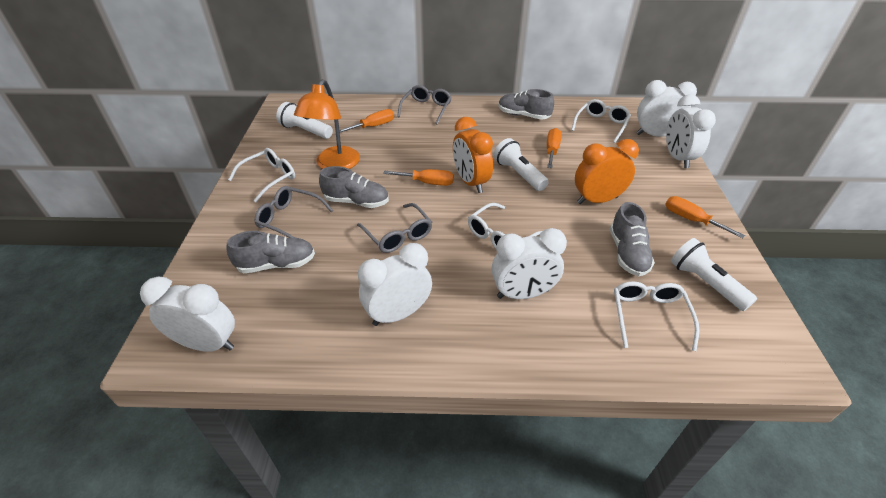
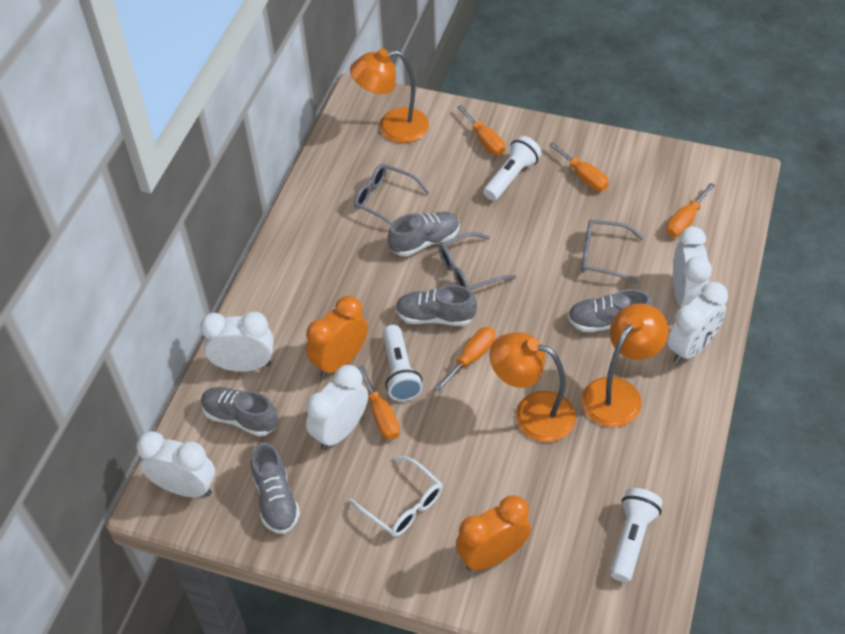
grey shoe: 4 -> 5
orange lamp: 1 -> 3
orange screwdriver: 4 -> 5
white glasses: 4 -> 1

